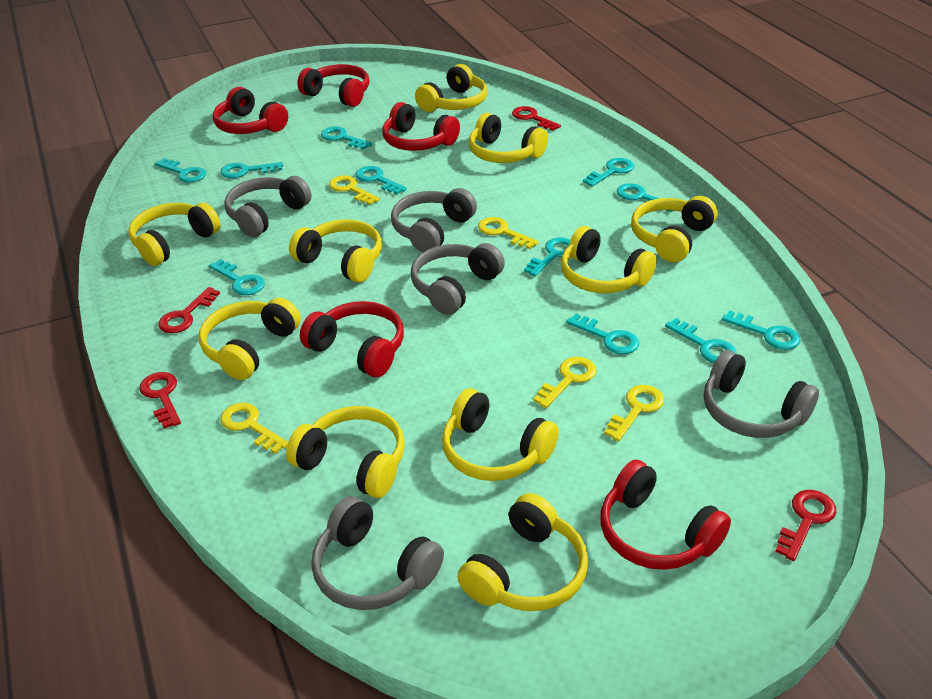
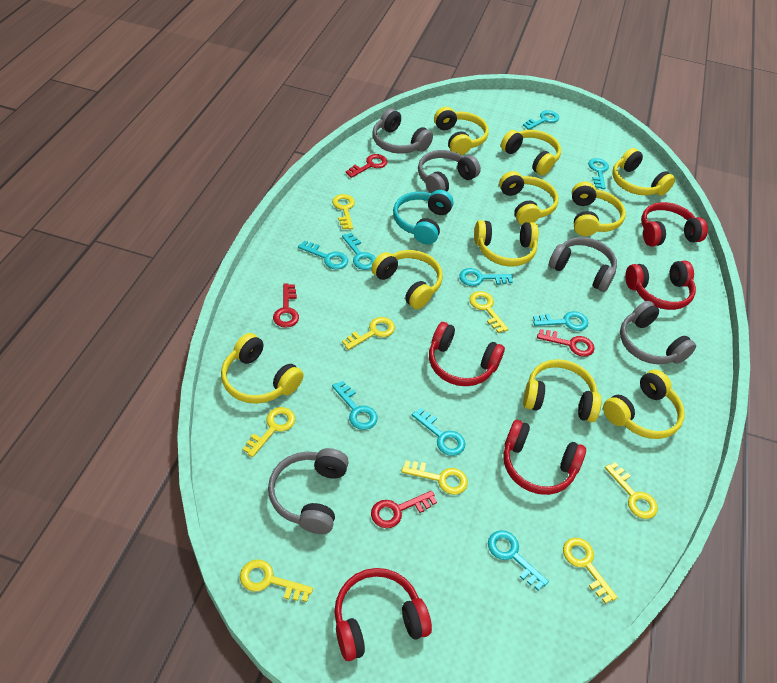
turquoise headphones: 0 -> 1
turquoise key: 11 -> 9
yellow key: 5 -> 8

